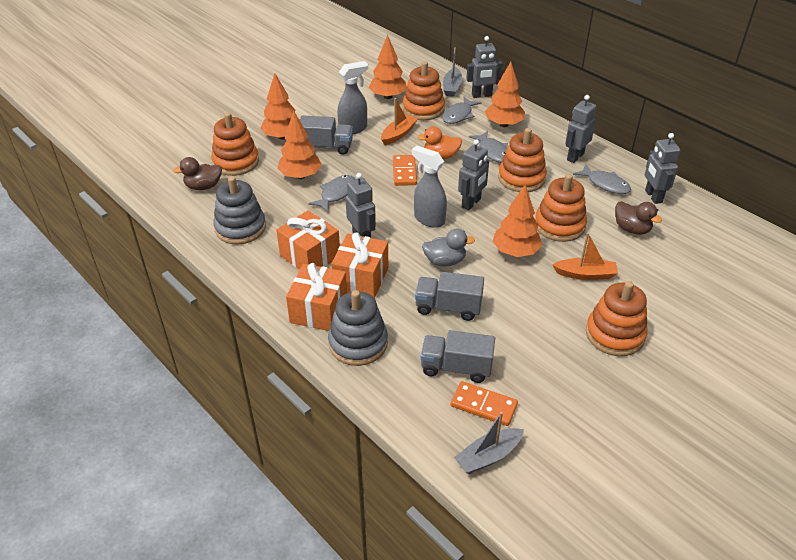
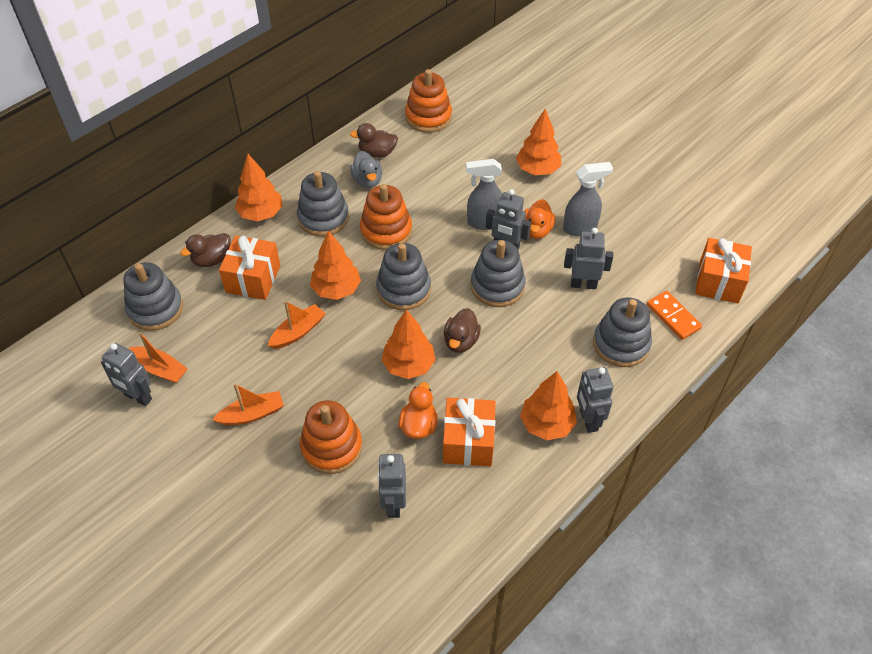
brown duck: 2 -> 3
grey boat: 2 -> 0
grey fish: 4 -> 0
grey stacking toy: 2 -> 5
grey truck: 3 -> 0
orange boat: 2 -> 3
orange domino: 2 -> 1
orange duck: 1 -> 2
orange stacking toy: 5 -> 3

